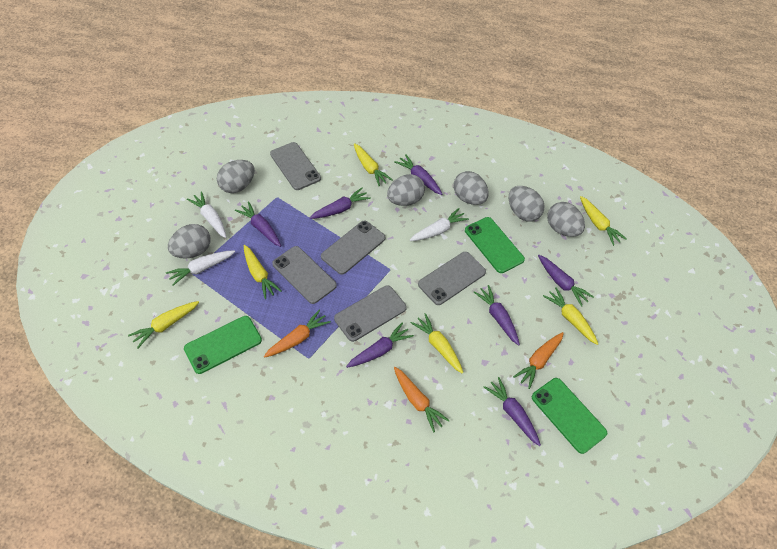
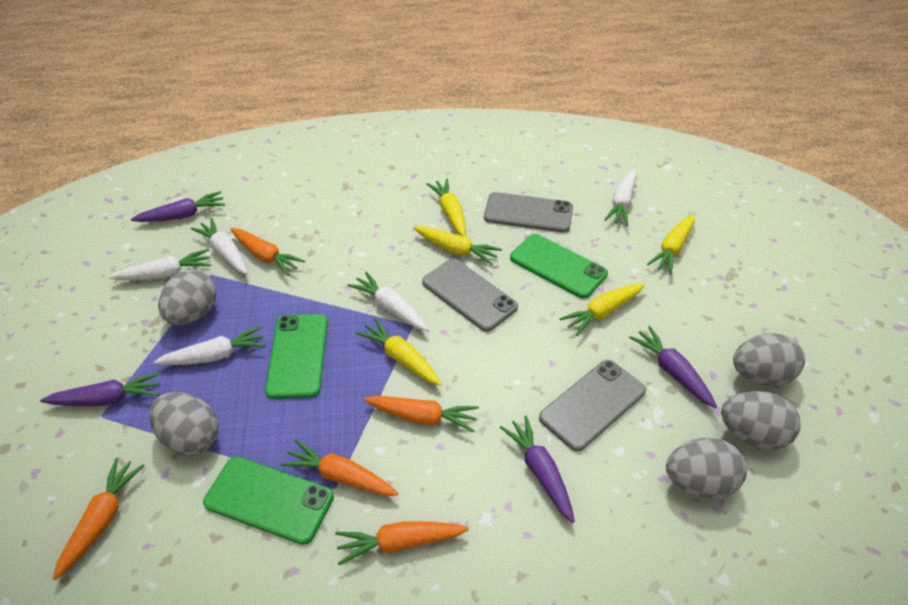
grey egg: 6 -> 5
grey phone: 5 -> 3
orange carrot: 3 -> 5
purple carrot: 7 -> 4
white carrot: 3 -> 5
yellow carrot: 6 -> 5

